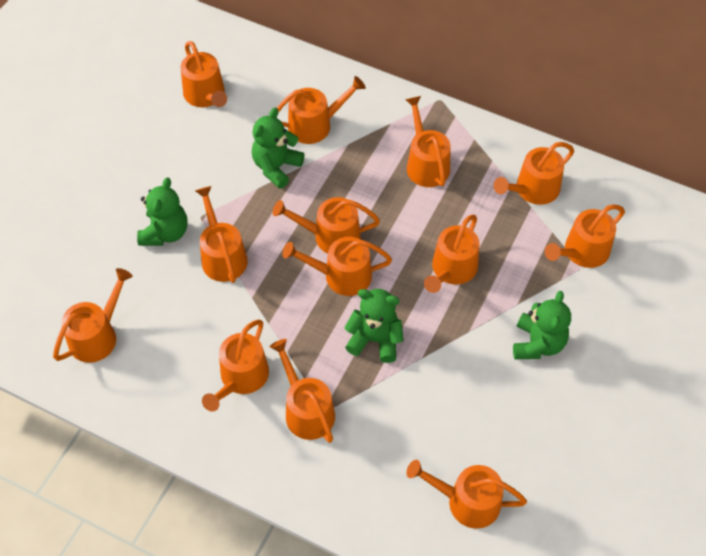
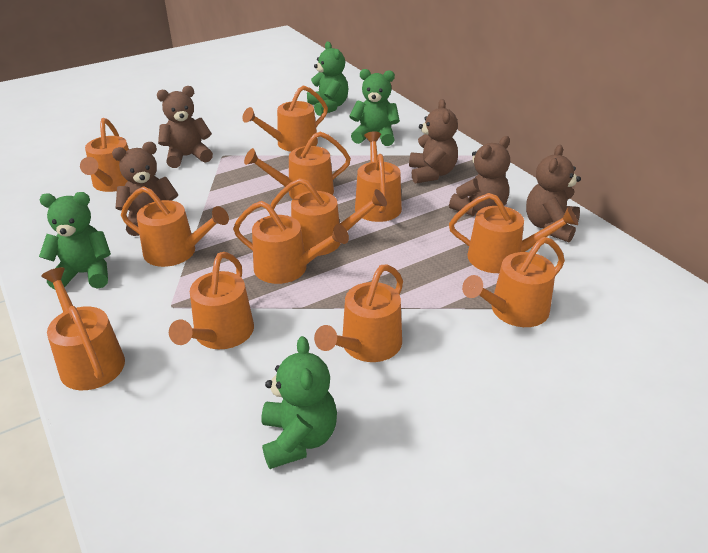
brown teddy bear: 0 -> 5
orange watering can: 13 -> 12

